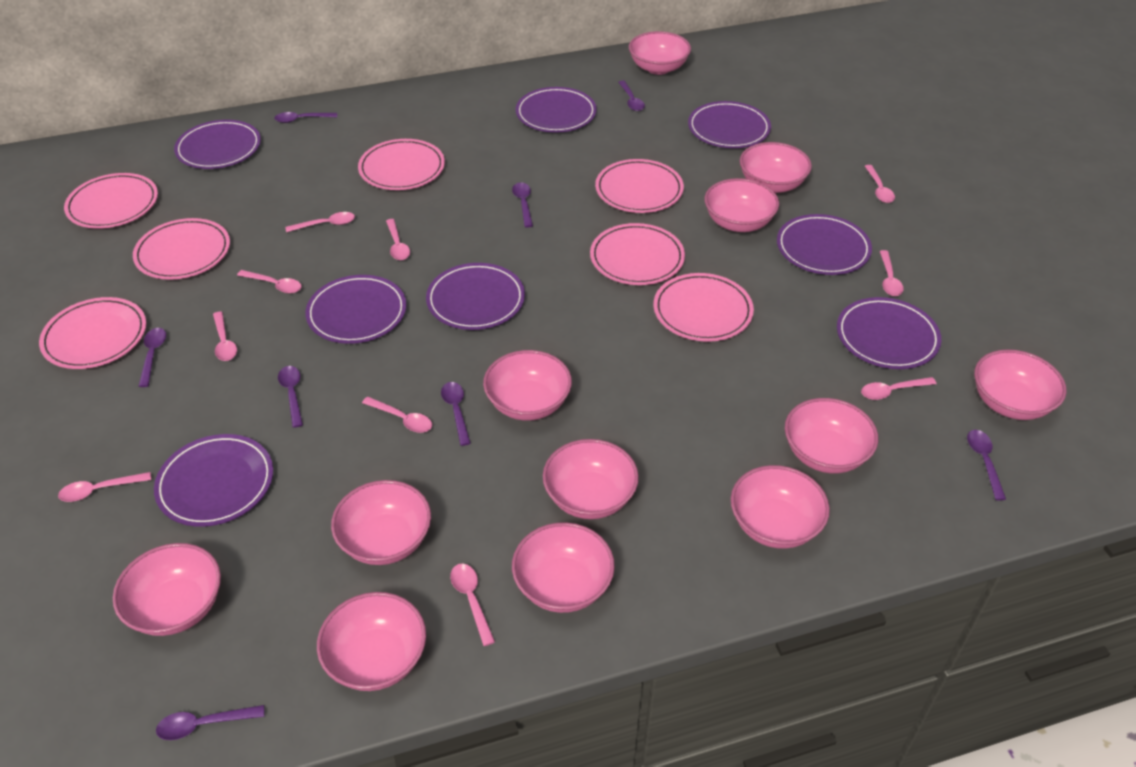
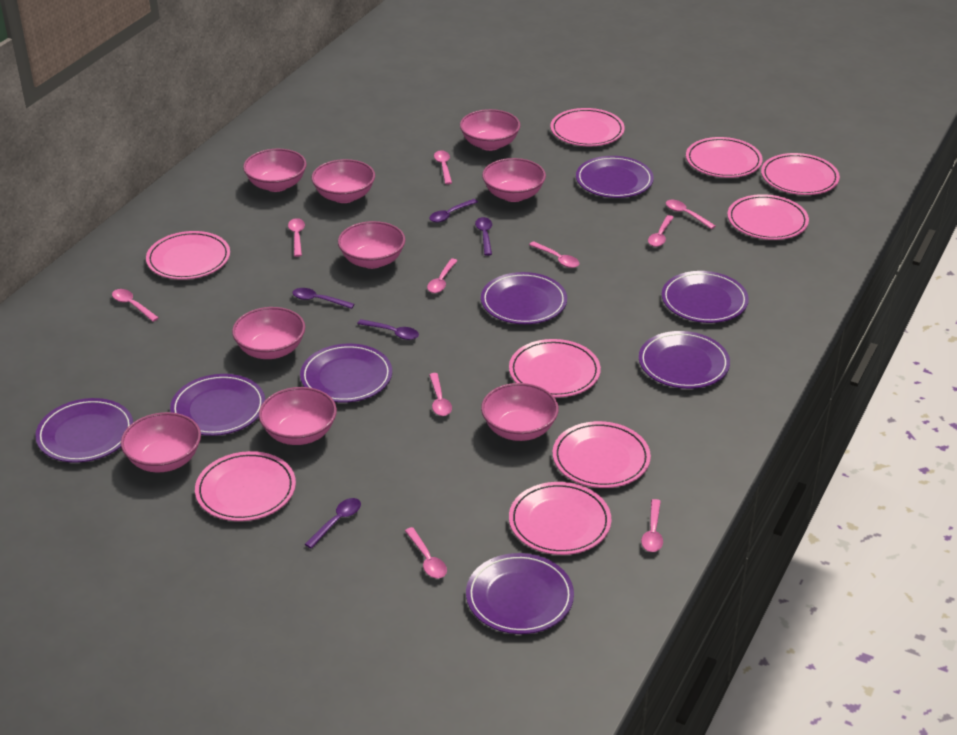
pink bowl: 12 -> 9
pink plate: 7 -> 9
purple spoon: 8 -> 5

